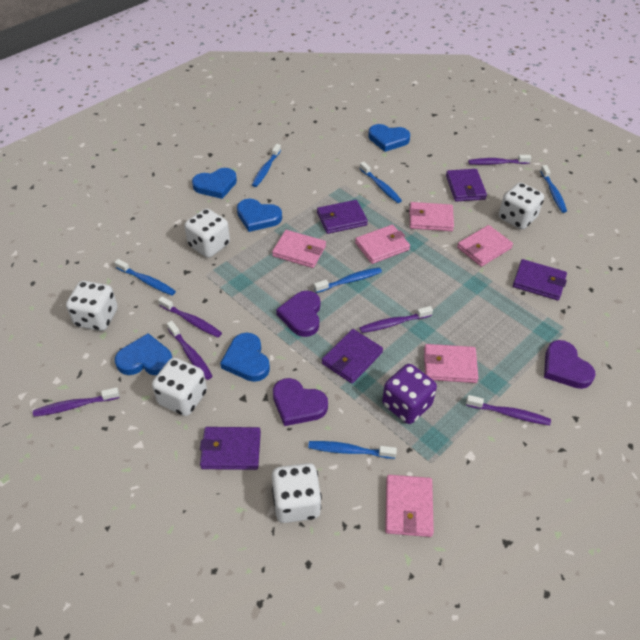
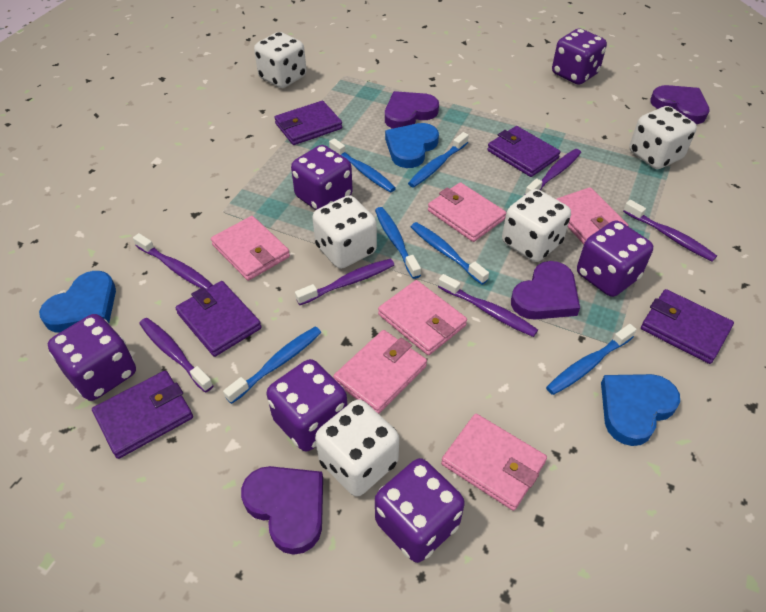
blue heart: 5 -> 3
purple dice: 1 -> 6
purple heart: 3 -> 4

